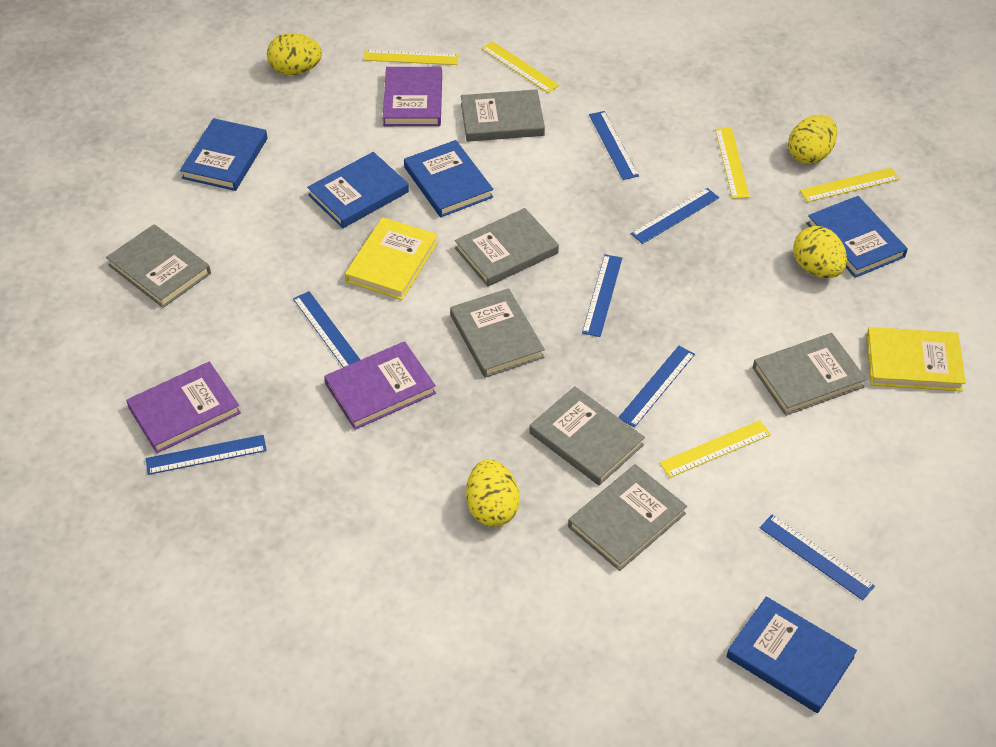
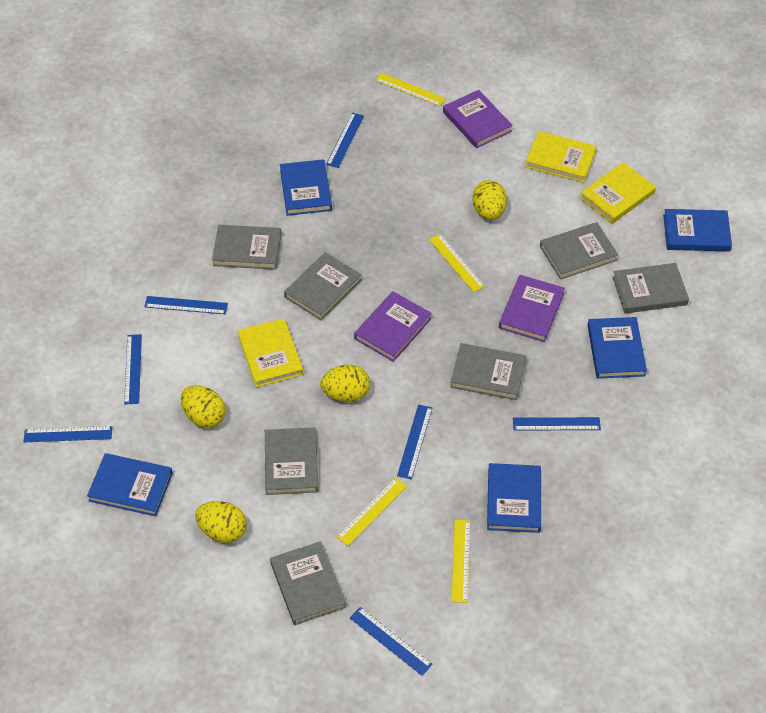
yellow book: 2 -> 3
yellow ruler: 5 -> 4

